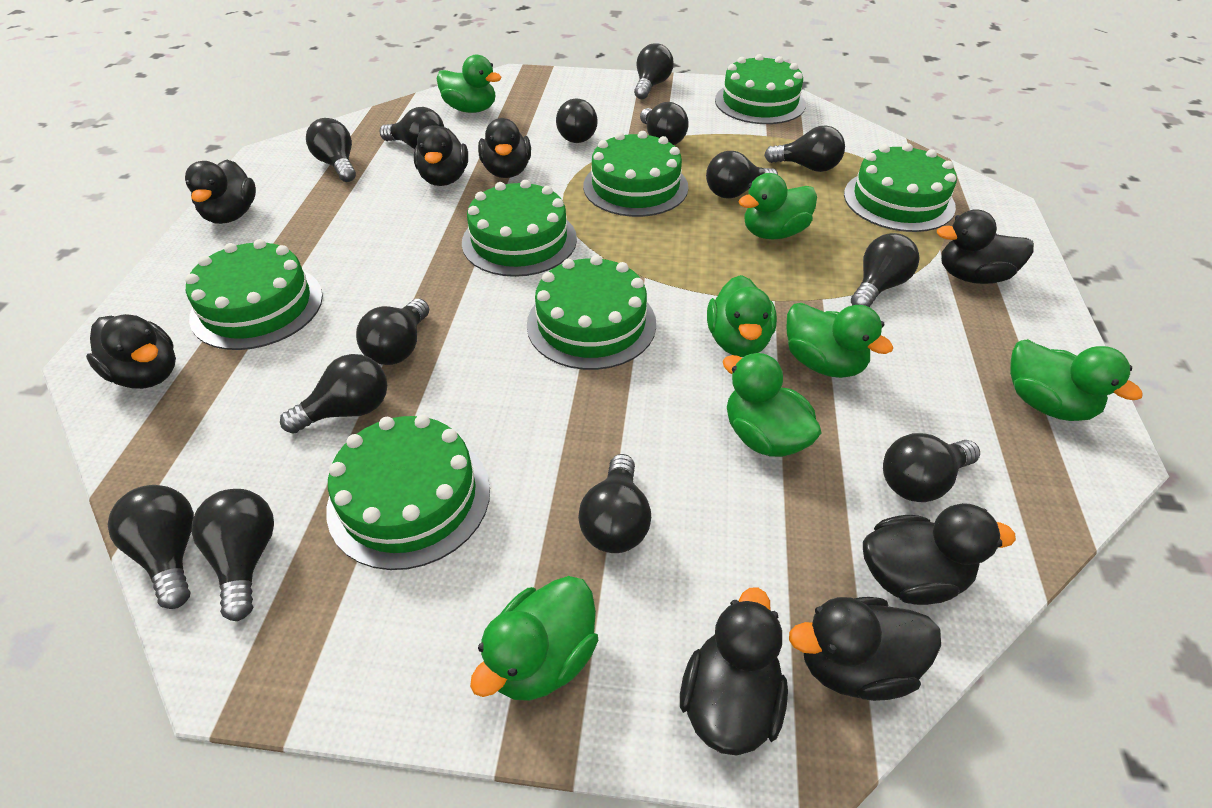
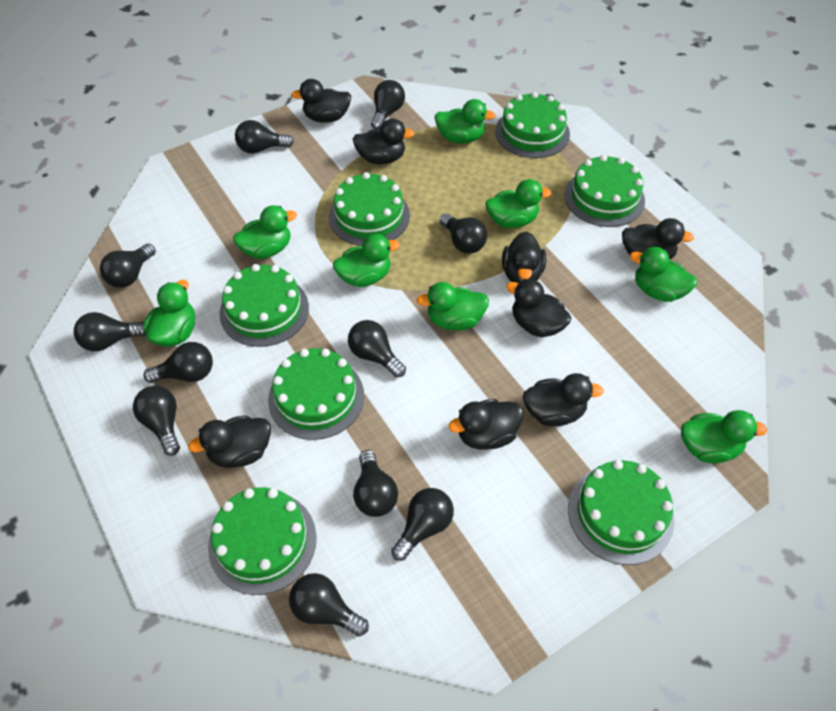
black light bulb: 14 -> 11
green duck: 7 -> 8

